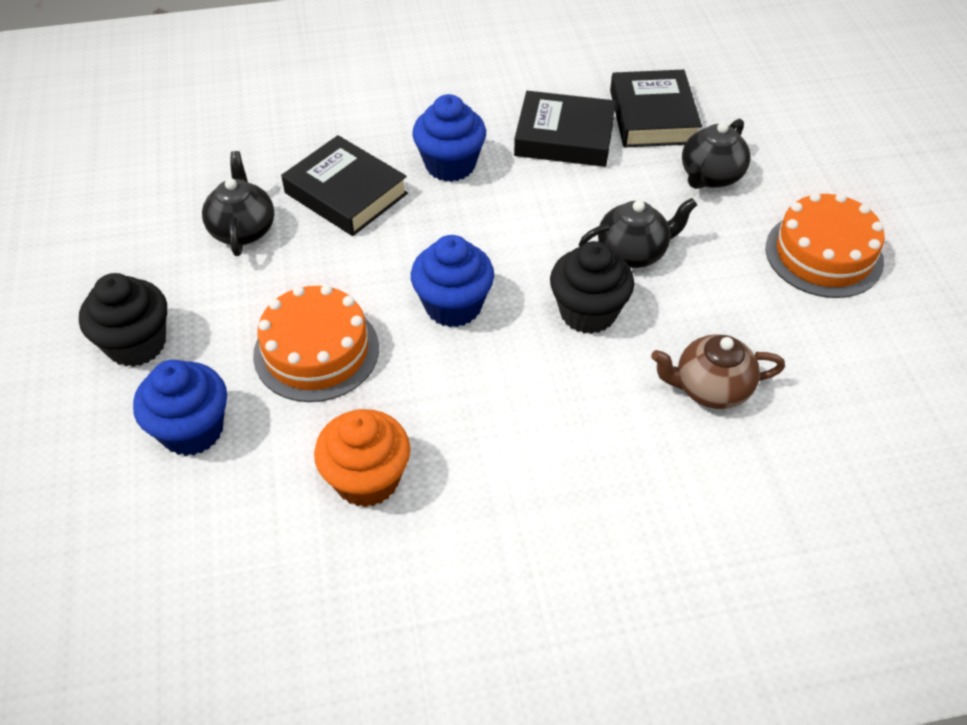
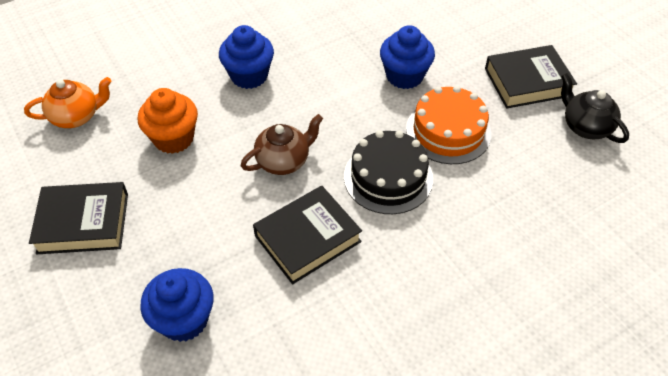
black cake: 0 -> 1
black cupcake: 2 -> 0
black teapot: 3 -> 1
orange cake: 2 -> 1
orange teapot: 0 -> 1

